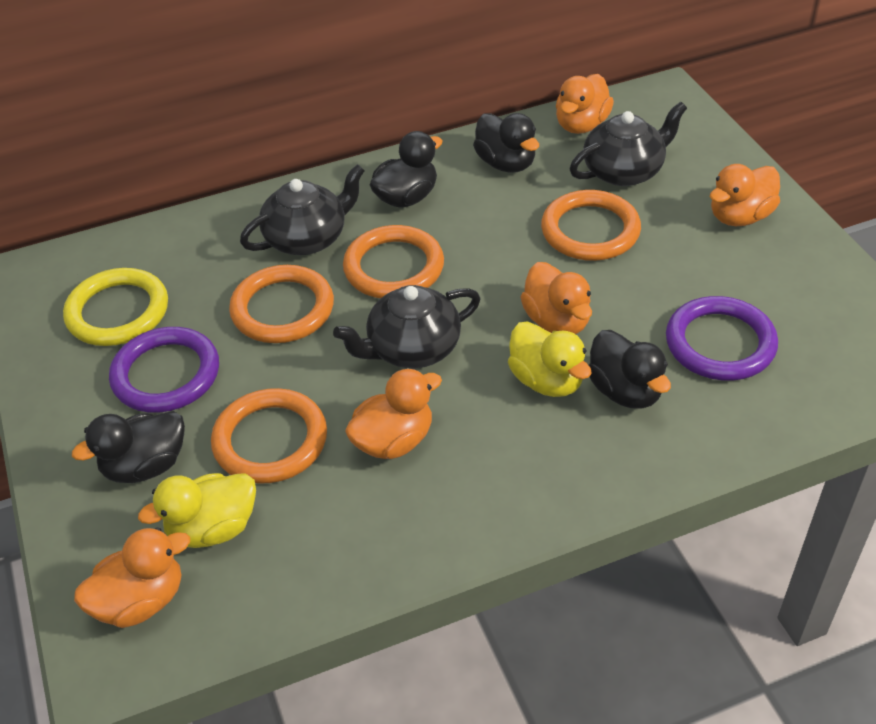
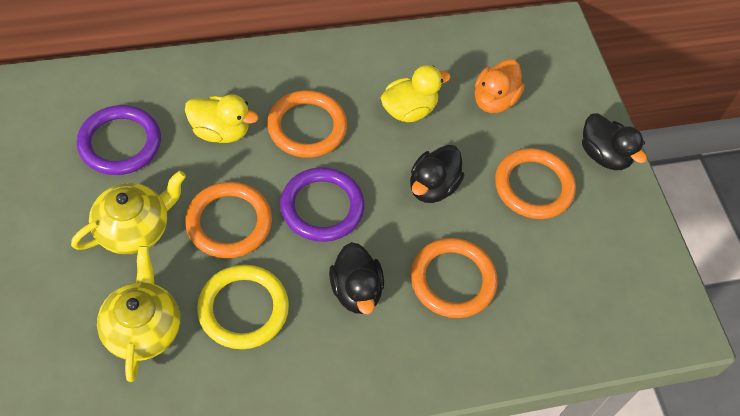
black duck: 4 -> 3
black teapot: 3 -> 0
orange duck: 5 -> 1
yellow teapot: 0 -> 2

